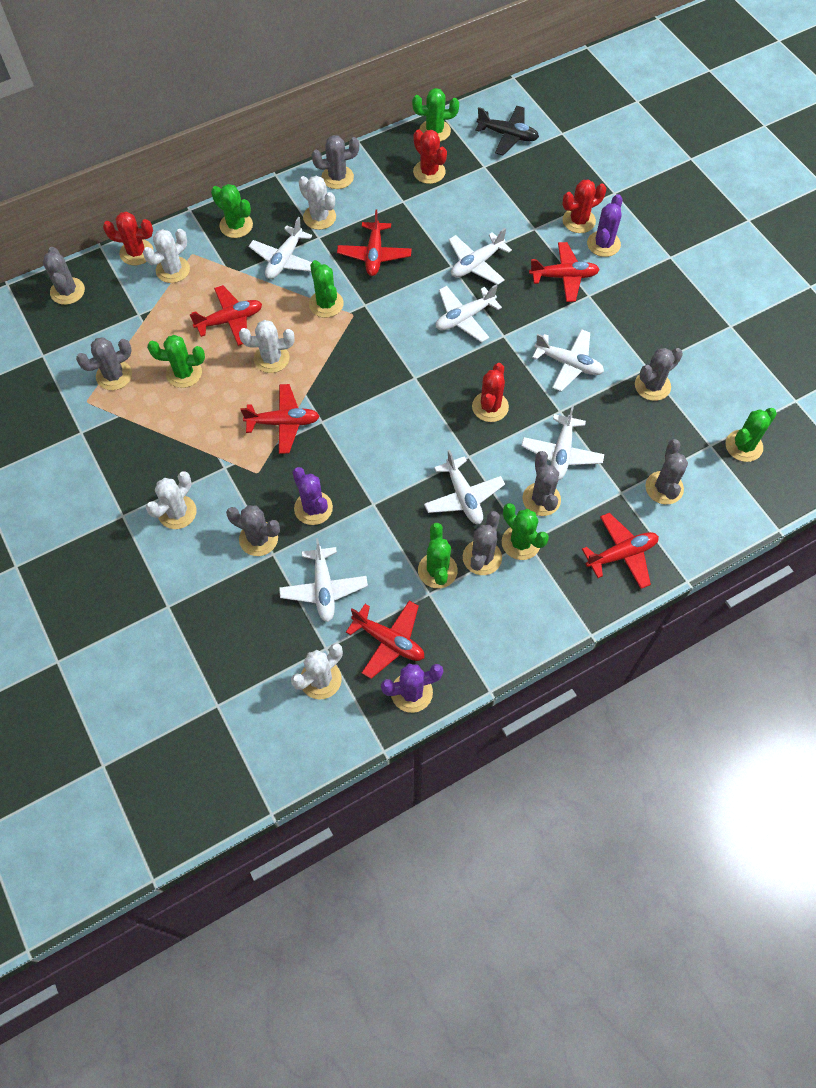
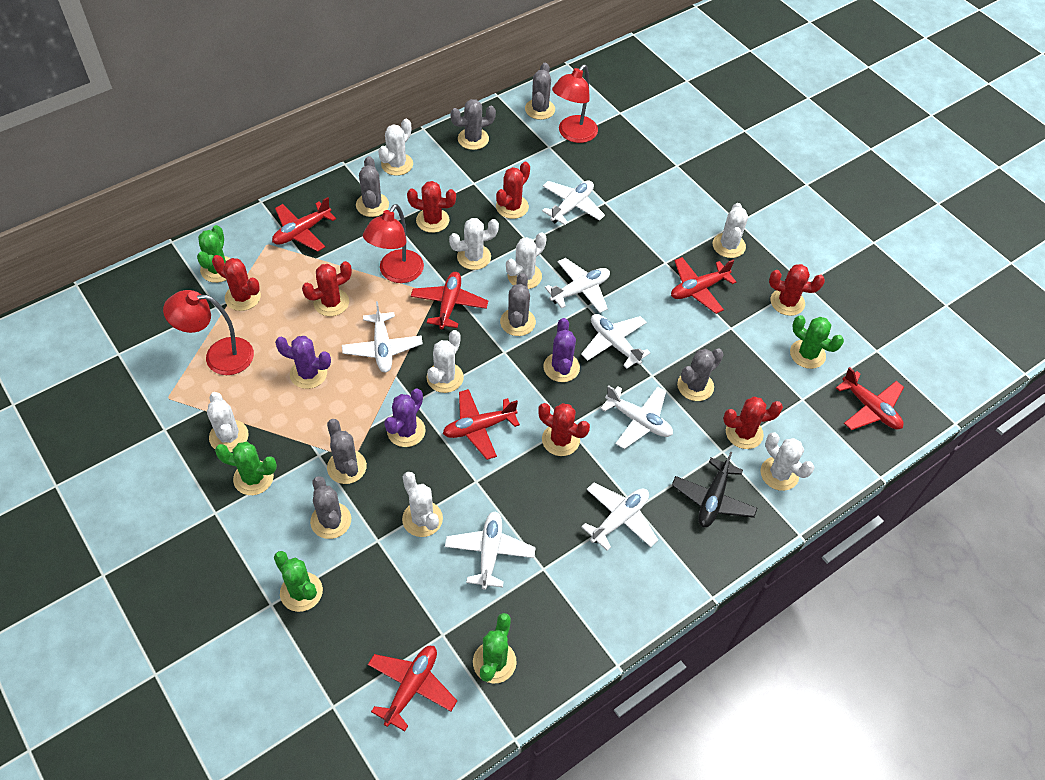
green cactus: 7 -> 5
grey cactus: 8 -> 7
red cactus: 4 -> 7
red lamp: 0 -> 3
white cactus: 5 -> 8

